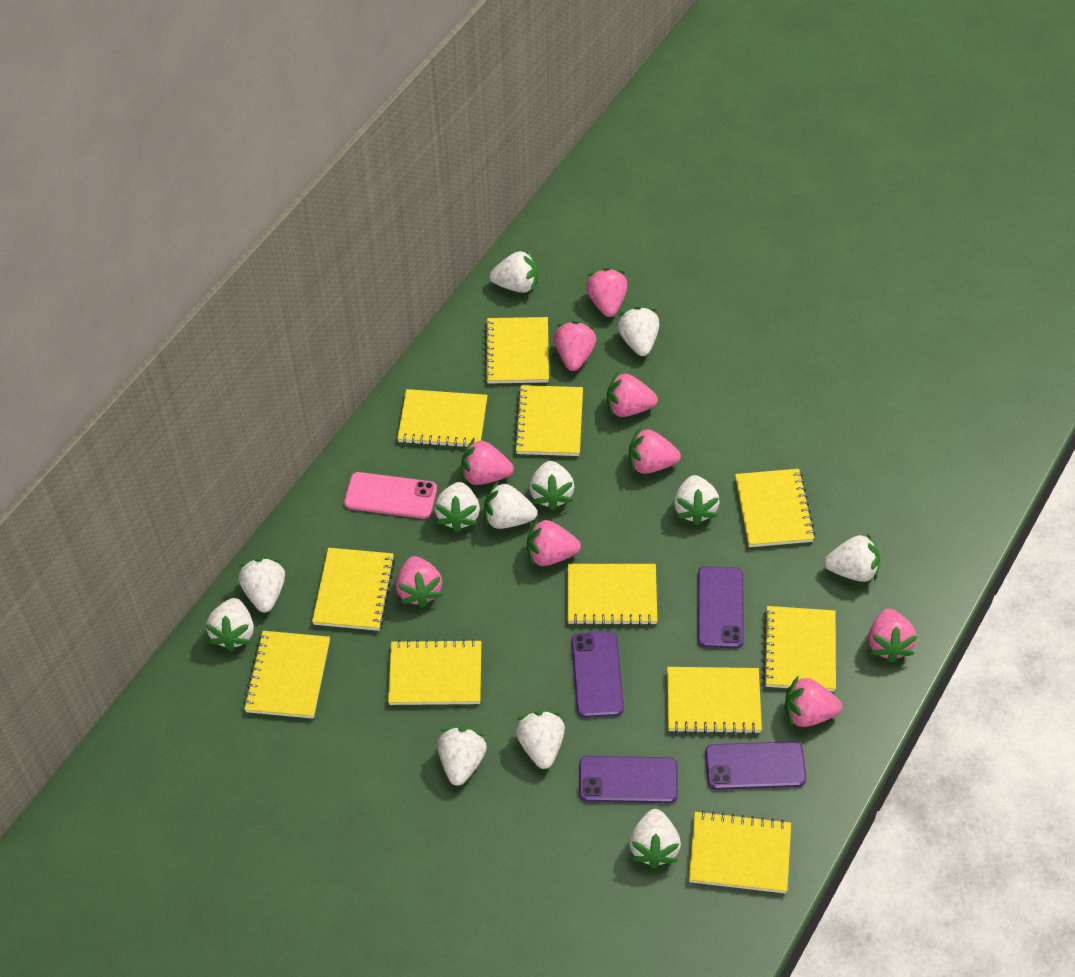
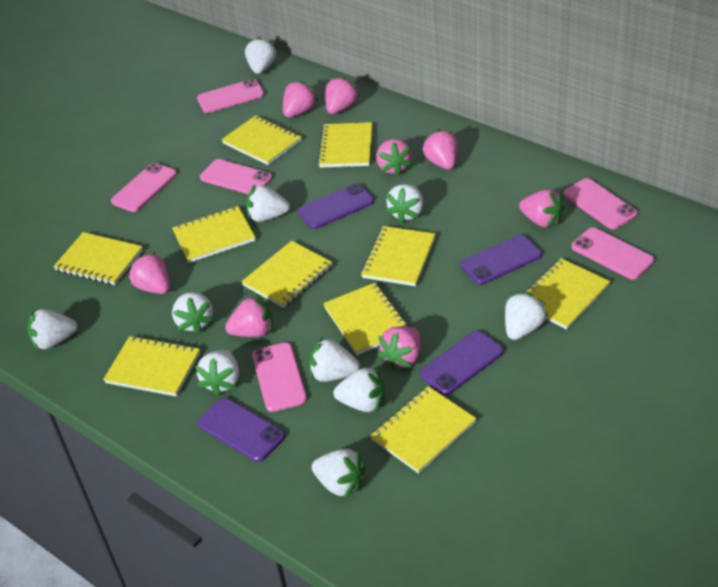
pink phone: 1 -> 6
pink strawberry: 9 -> 8
white strawberry: 12 -> 10
yellow notebook: 11 -> 10

